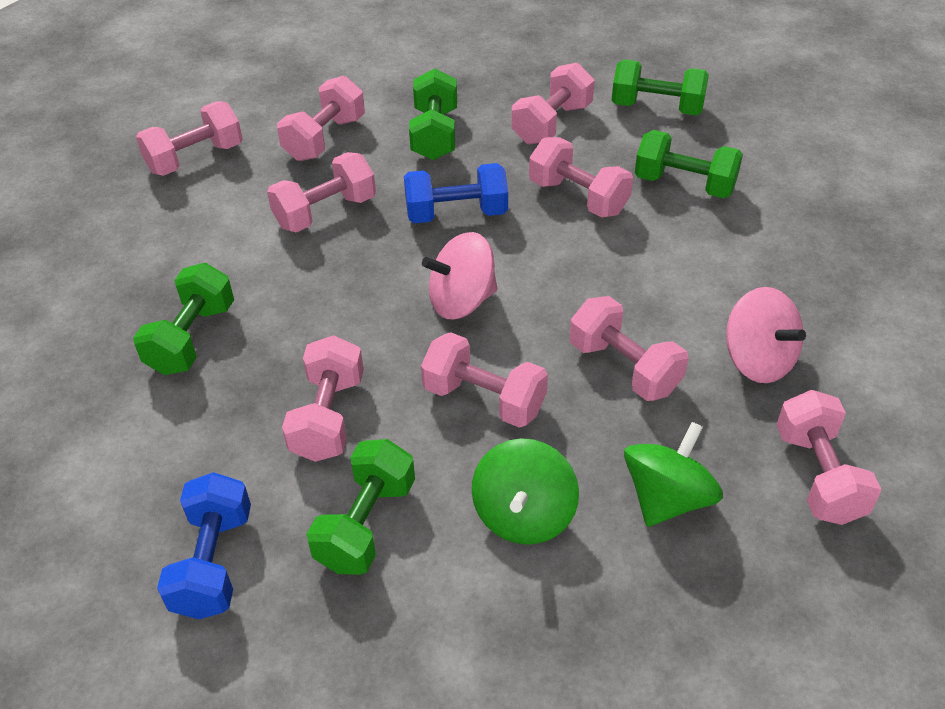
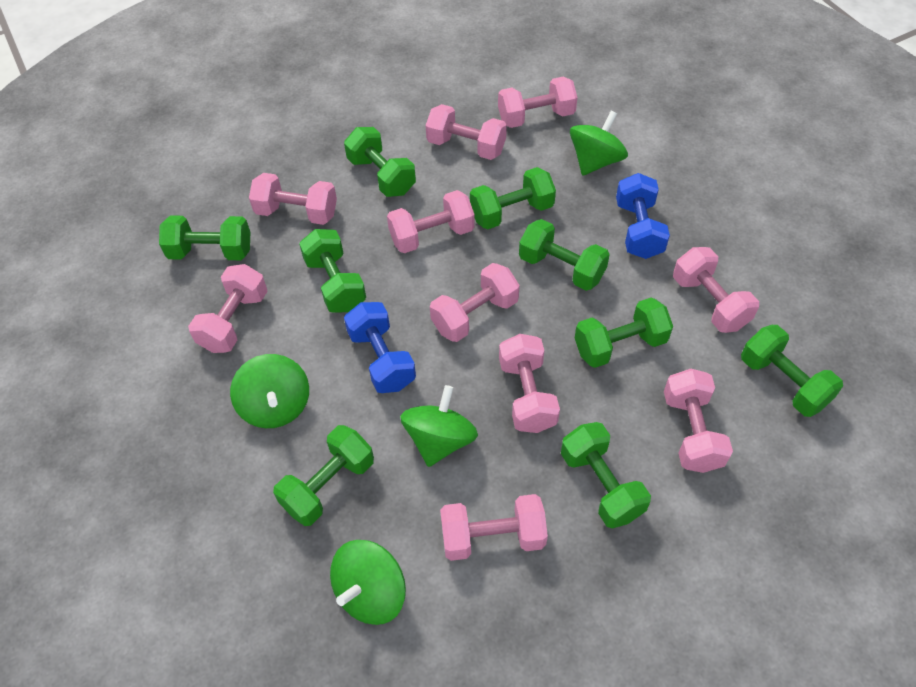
green dumbbell: 5 -> 9
green spinning top: 2 -> 4
pink dumbbell: 9 -> 10
pink spinning top: 2 -> 0

